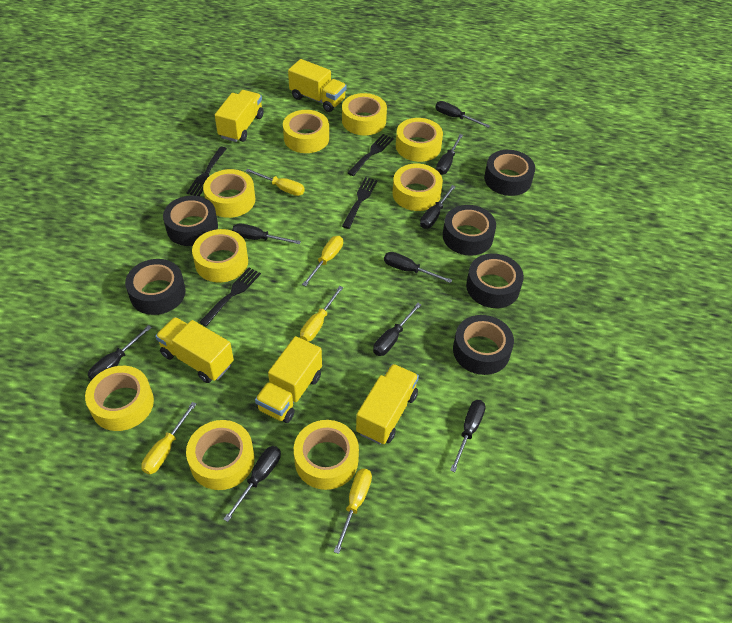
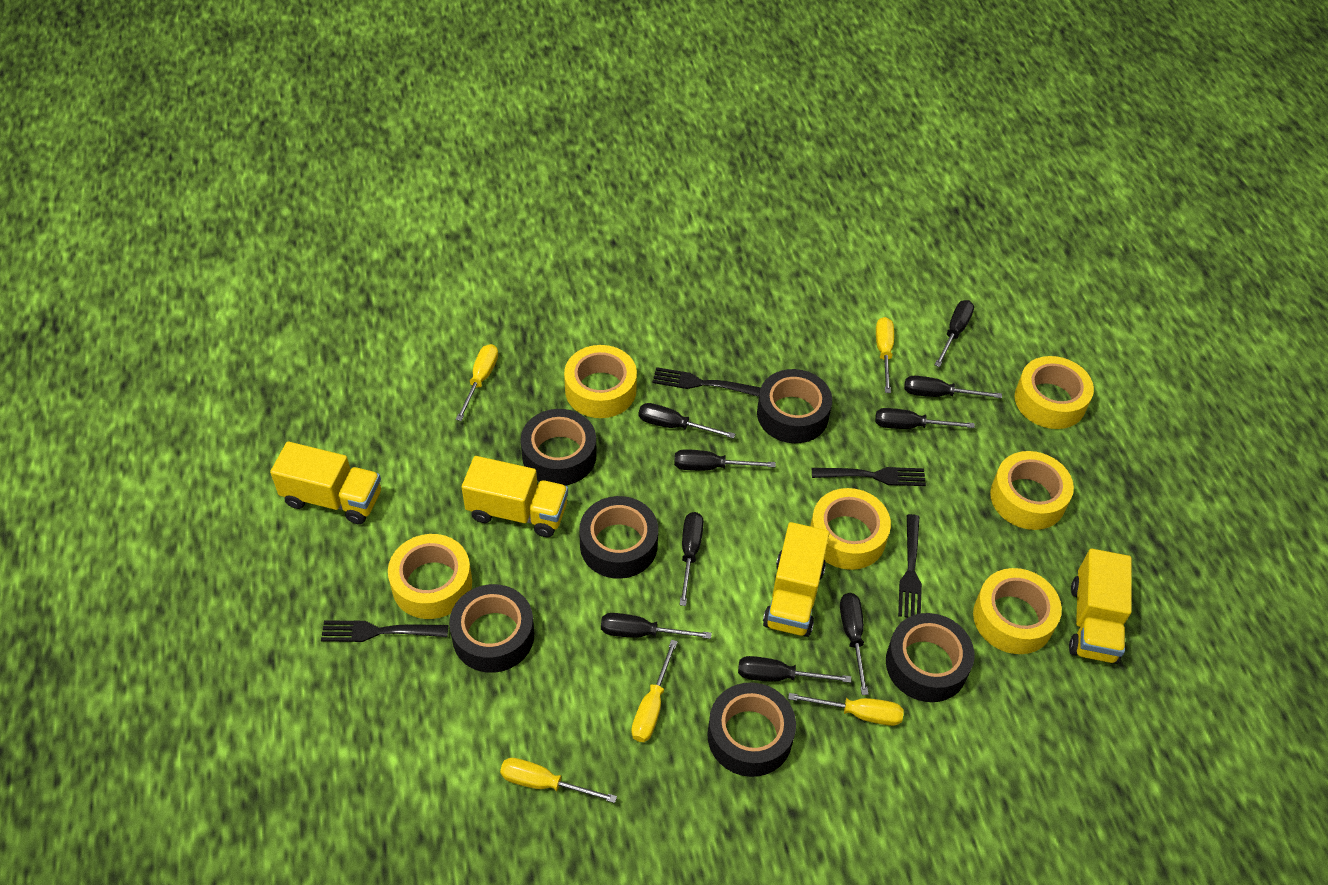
yellow tape: 9 -> 6
yellow truck: 5 -> 4

